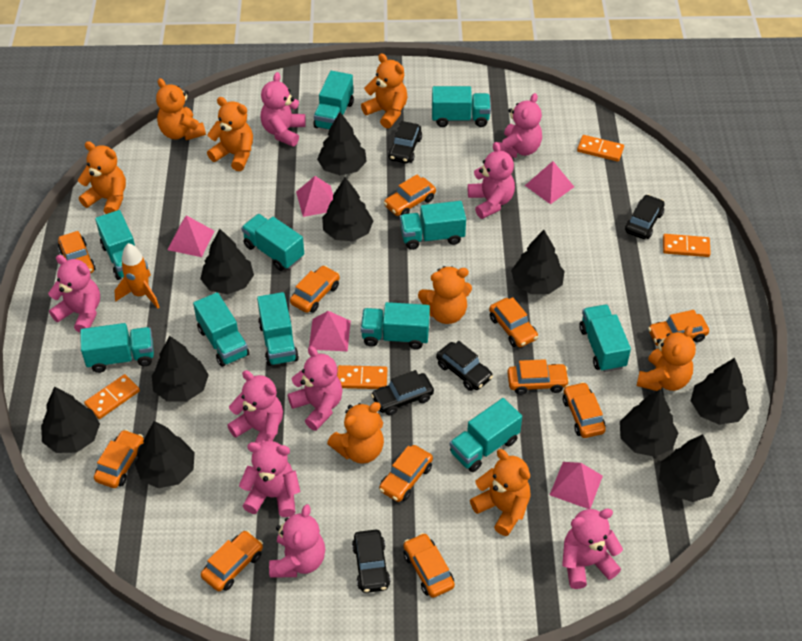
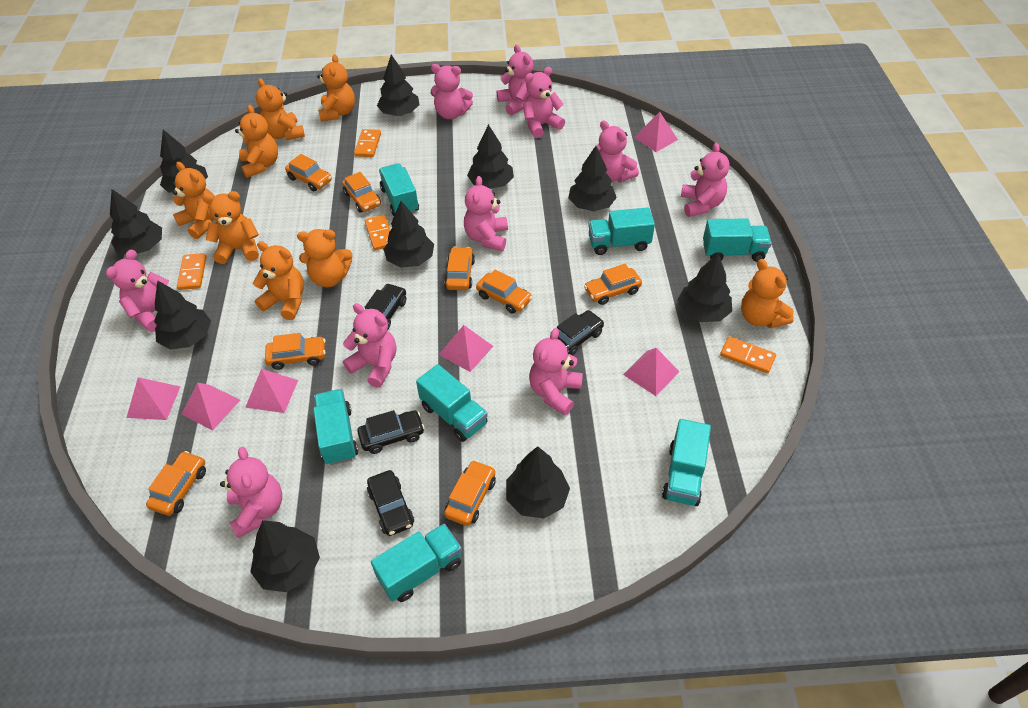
black car: 5 -> 4
orange car: 11 -> 8
orange rocket: 1 -> 0
pink pyramid: 5 -> 6
pink teddy bear: 9 -> 10
turquoise truck: 11 -> 7

